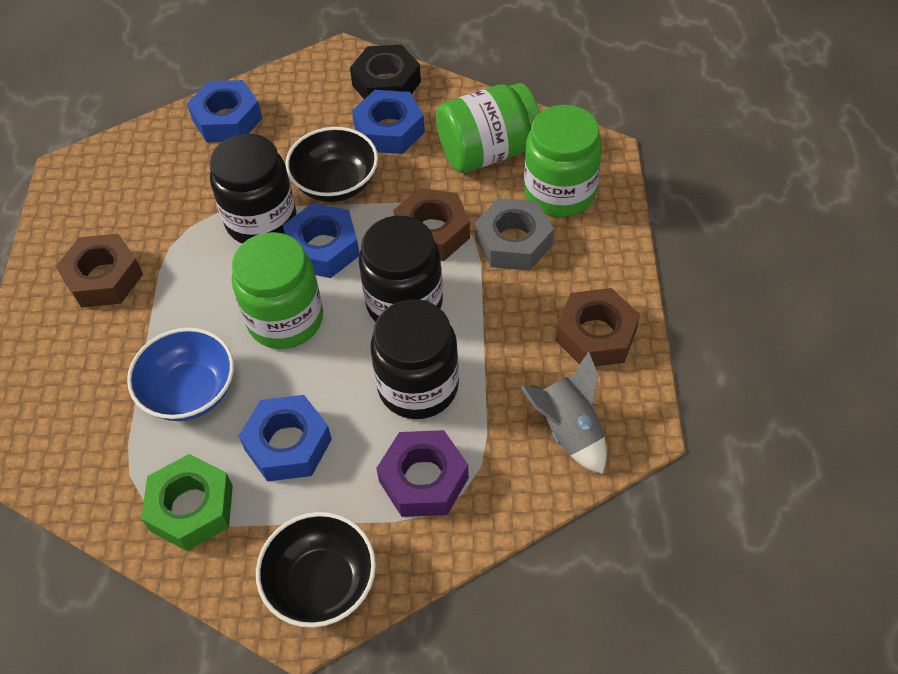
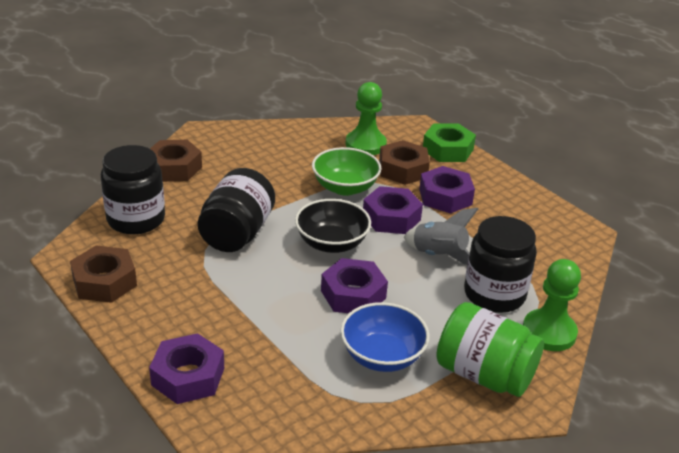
black bowl: 2 -> 1
black nut: 1 -> 0
blue nut: 4 -> 0
green bowl: 0 -> 1
green jar: 3 -> 1
green pawn: 0 -> 2
grey nut: 1 -> 0
purple nut: 1 -> 4

